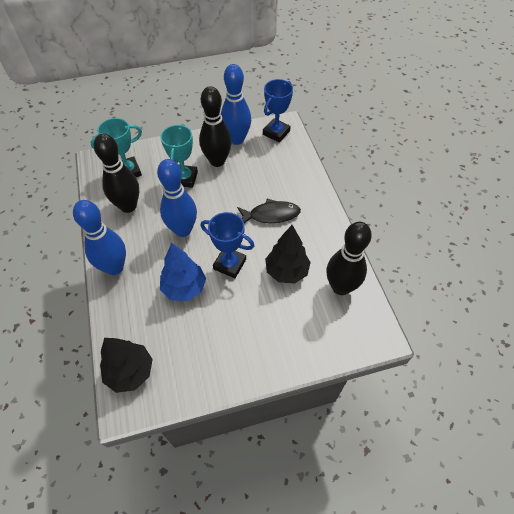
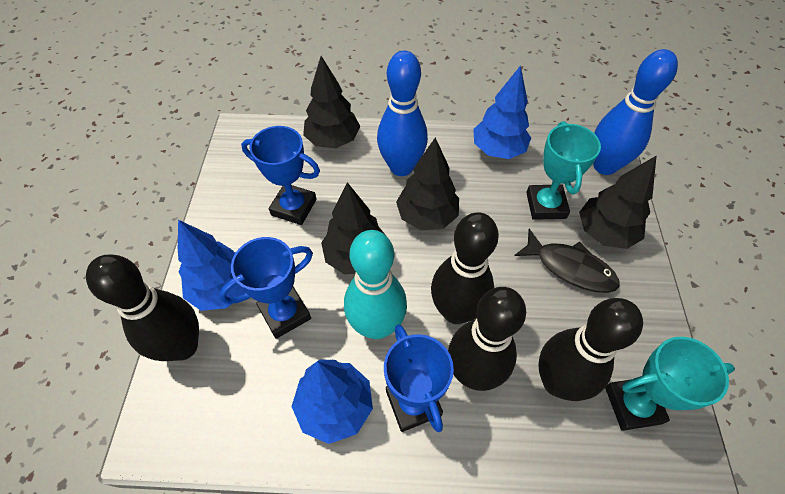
black bowling pin: 3 -> 4
black tree: 2 -> 4
blue bowling pin: 3 -> 2
blue tree: 1 -> 3
blue trophy: 2 -> 3
turquoise bowling pin: 0 -> 1

